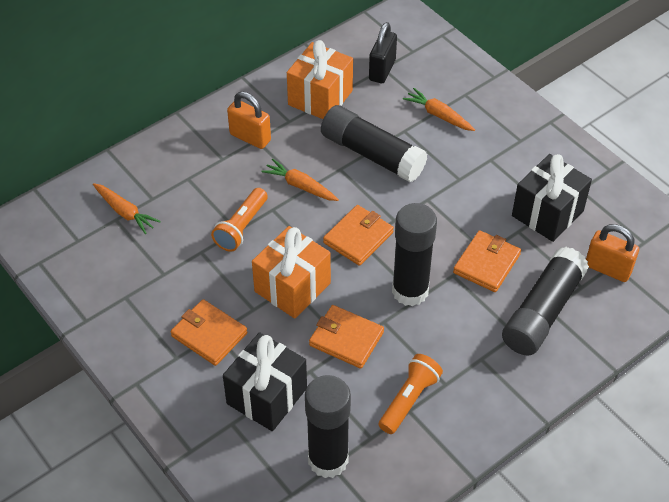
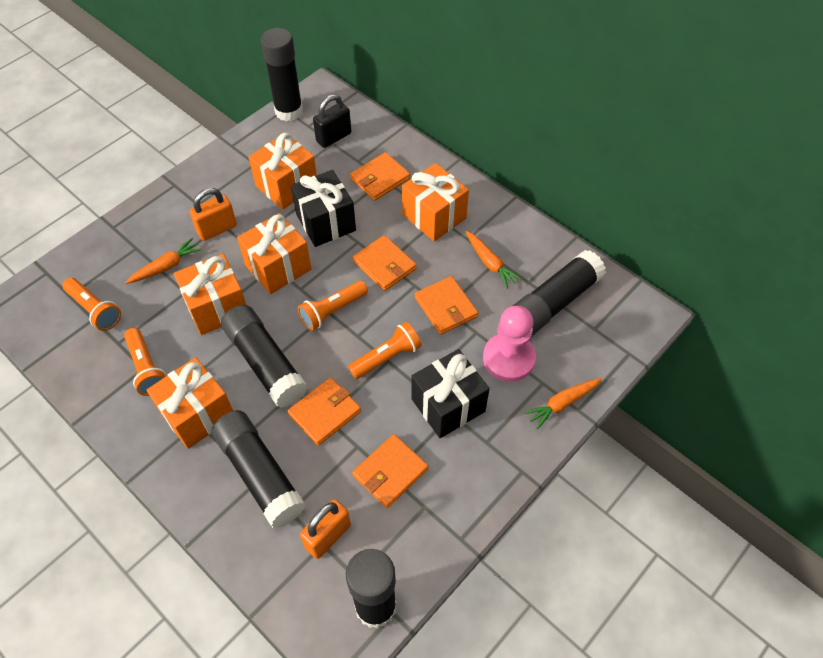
black glue stick: 4 -> 5
orange flashlight: 2 -> 4
orange gift: 2 -> 5
orange wallet: 4 -> 5
pink pawn: 0 -> 1

